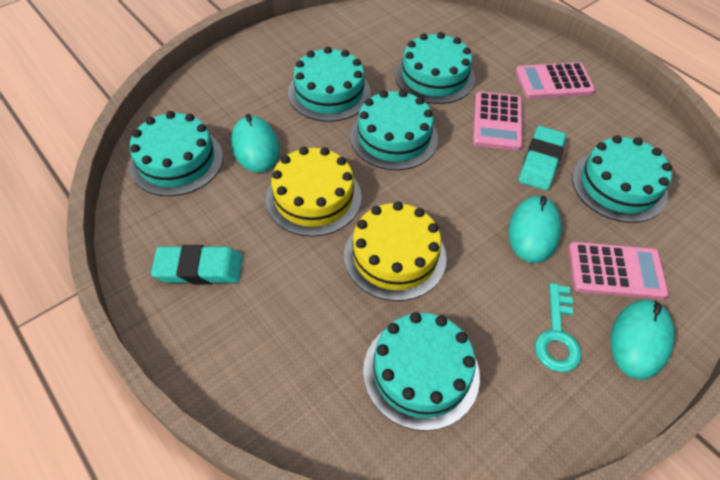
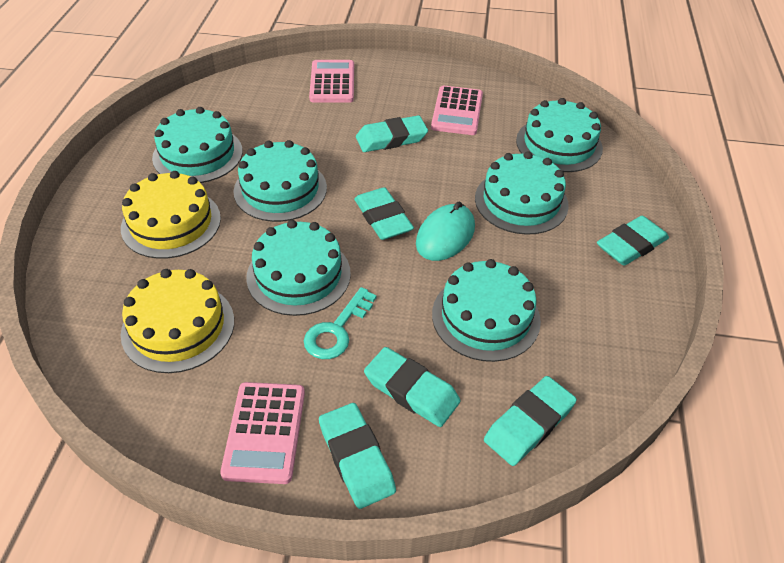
turquoise eraser: 2 -> 6
turquoise mouse: 3 -> 1

